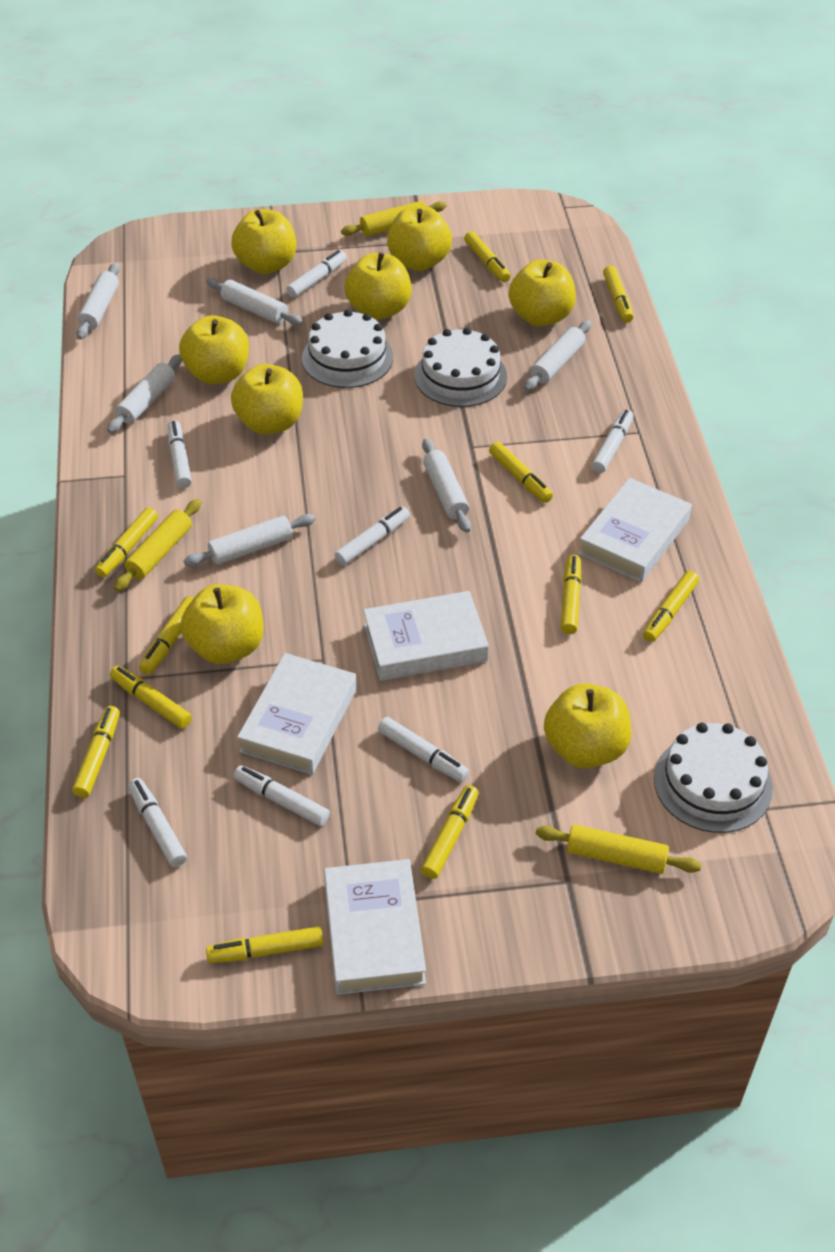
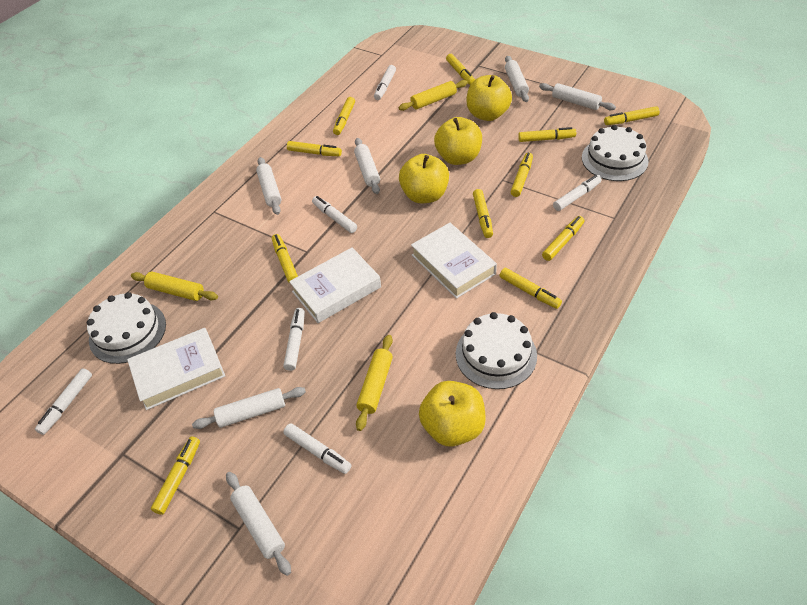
white book: 4 -> 3
white marker: 7 -> 6
yellow apple: 8 -> 4

